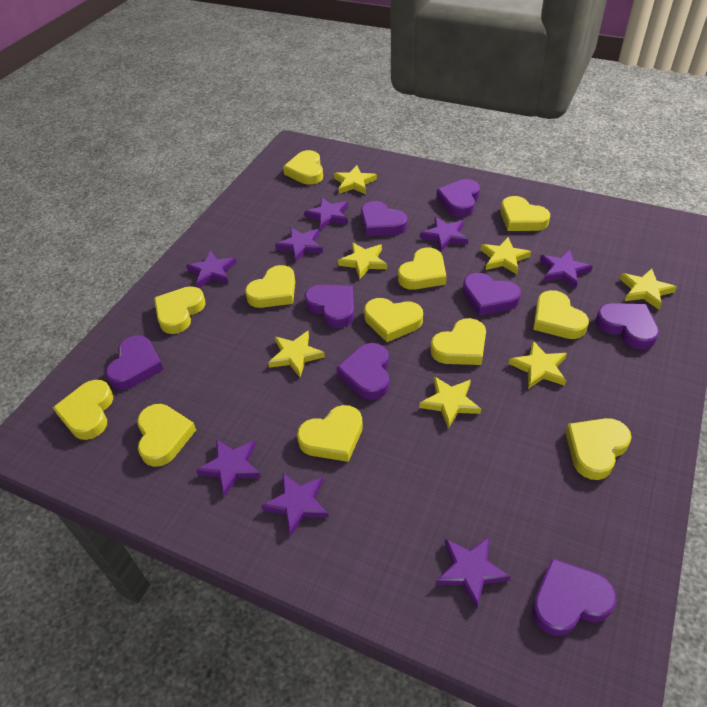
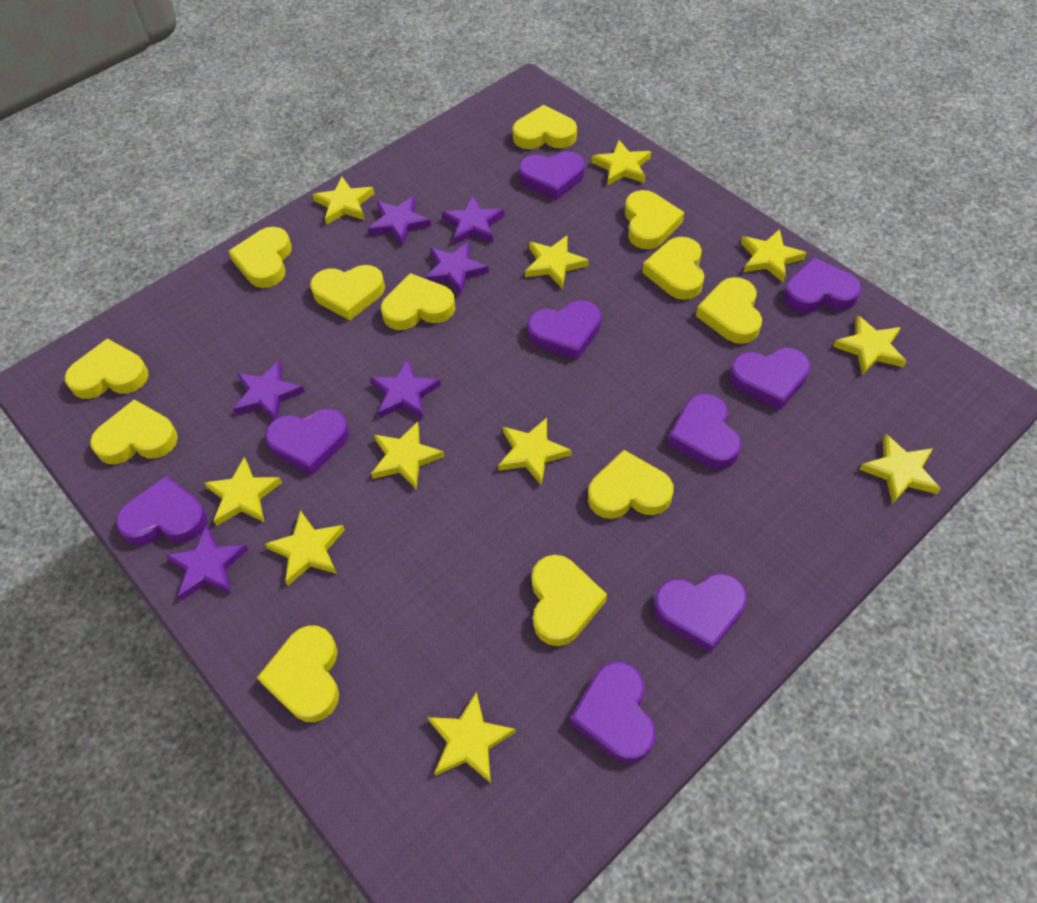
purple heart: 8 -> 9
purple star: 8 -> 6
yellow star: 7 -> 11

